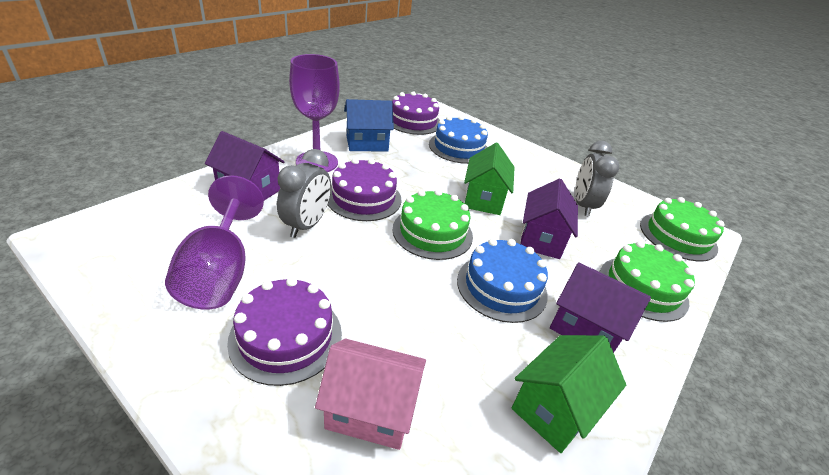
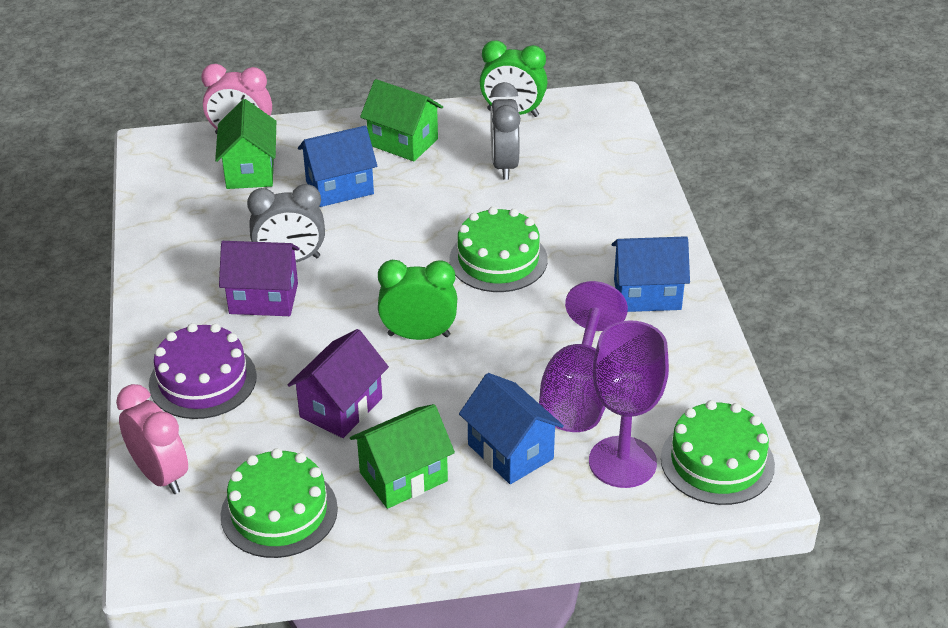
blue cake: 2 -> 0
blue house: 1 -> 3
green clock: 0 -> 2
green house: 2 -> 3
pink clock: 0 -> 2
pink house: 1 -> 0
purple cake: 3 -> 1
purple house: 3 -> 2

